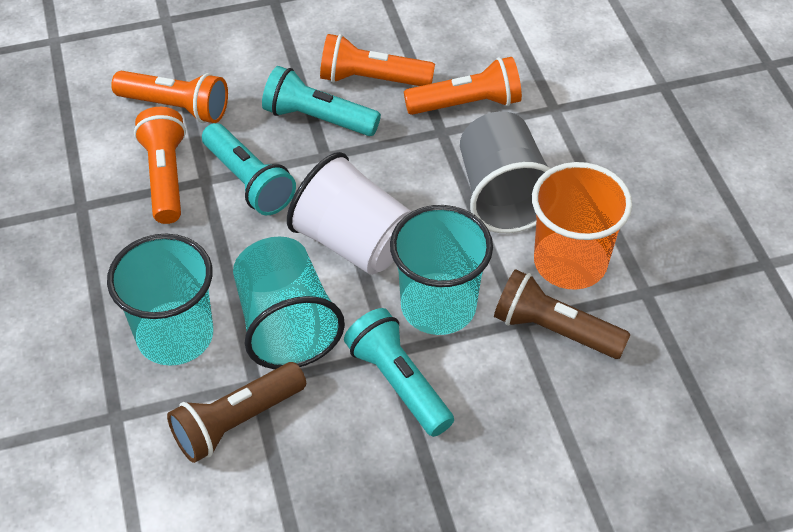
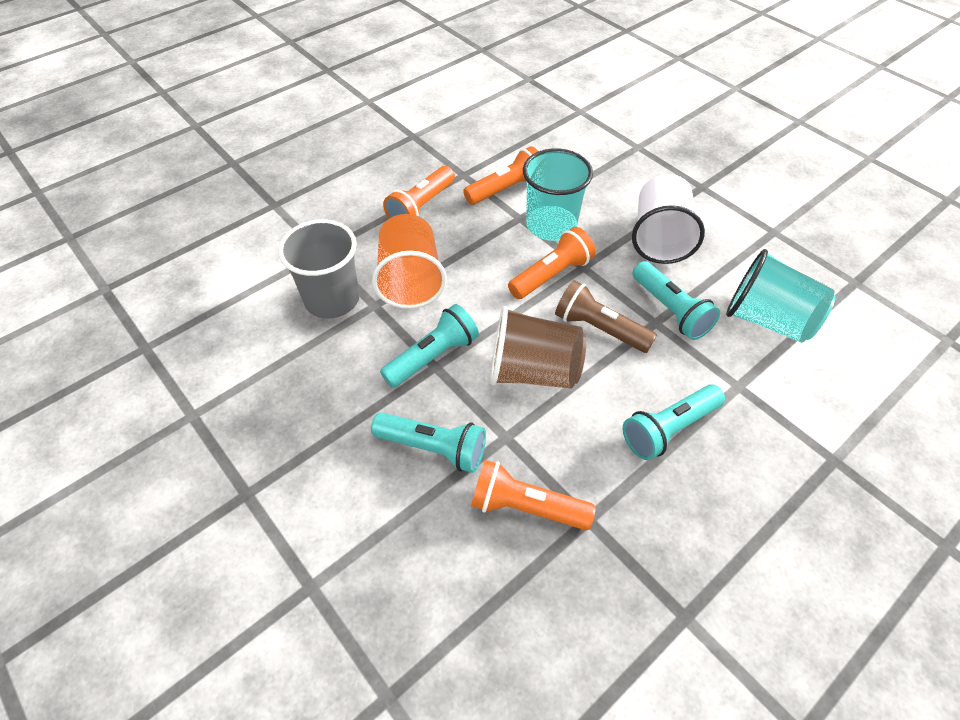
brown cup: 0 -> 1
brown flashlight: 2 -> 1
turquoise cup: 3 -> 2
turquoise flashlight: 3 -> 4

